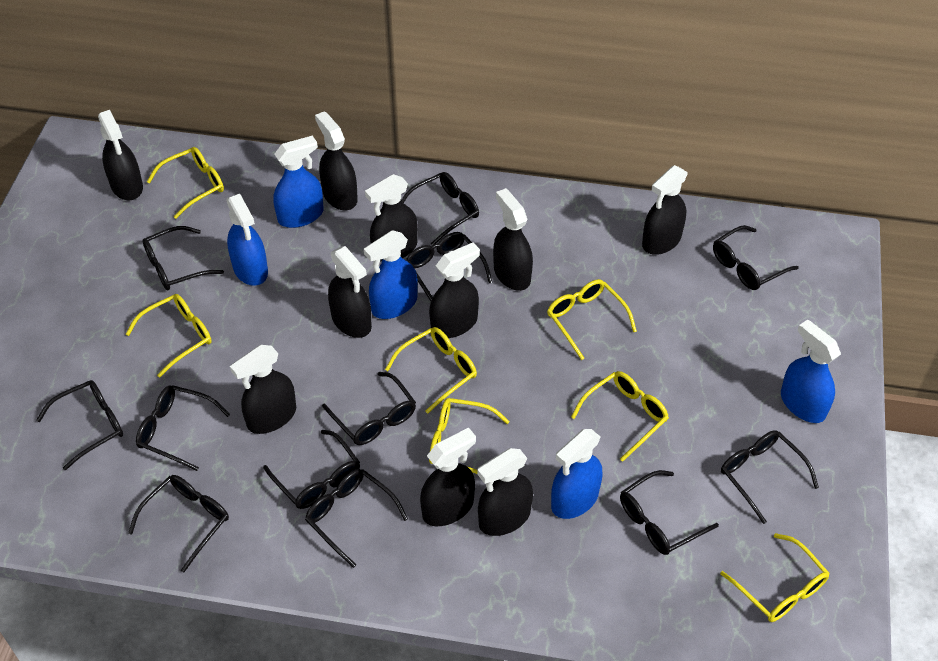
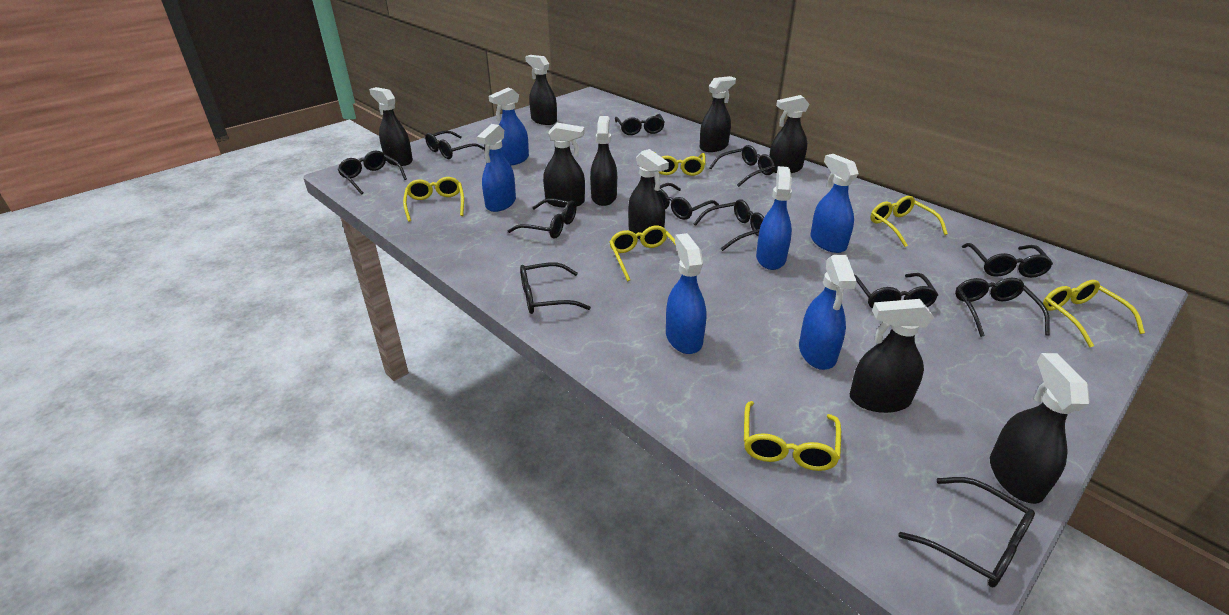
black spray bottle: 10 -> 9
blue spray bottle: 5 -> 6
yellow glasses: 7 -> 6

